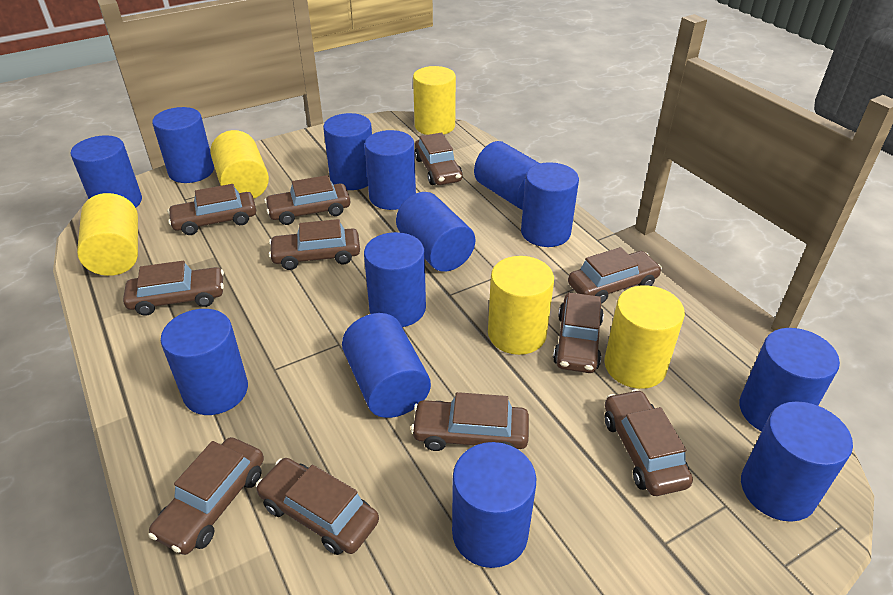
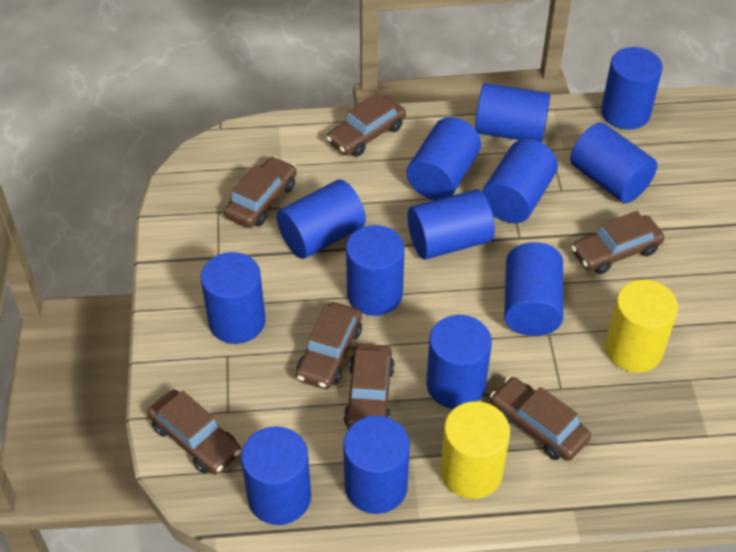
brown car: 11 -> 7
yellow cylinder: 5 -> 2

